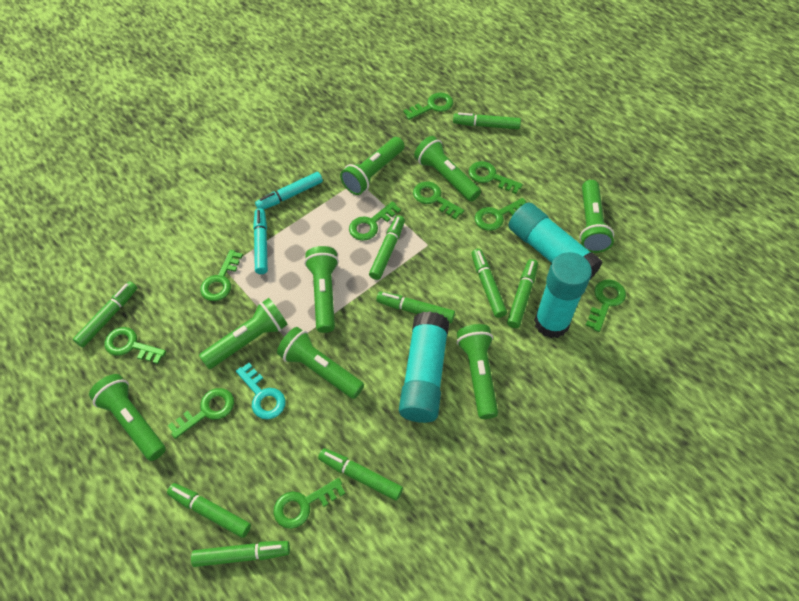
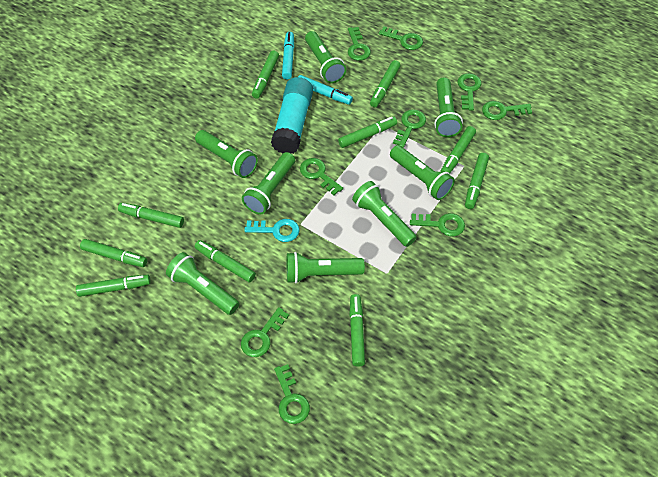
green key: 10 -> 9
green marker: 9 -> 10
turquoise glue stick: 3 -> 1

